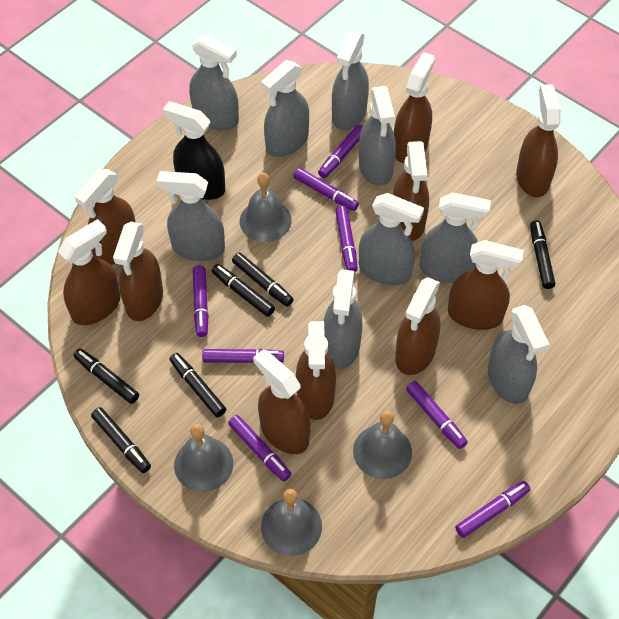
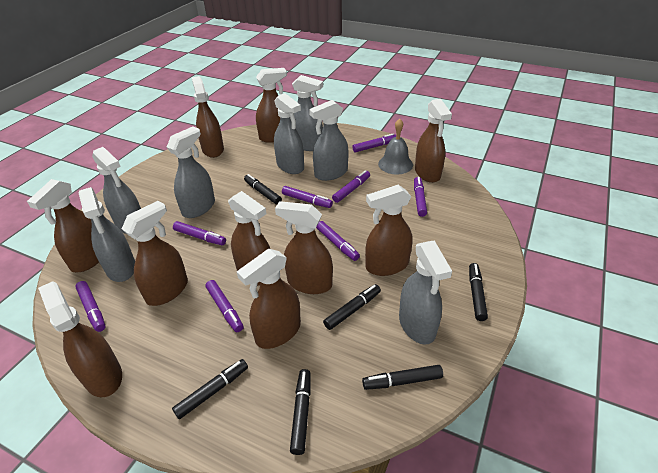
black spray bottle: 1 -> 0
grey bell: 4 -> 1
grey spray bottle: 9 -> 7

